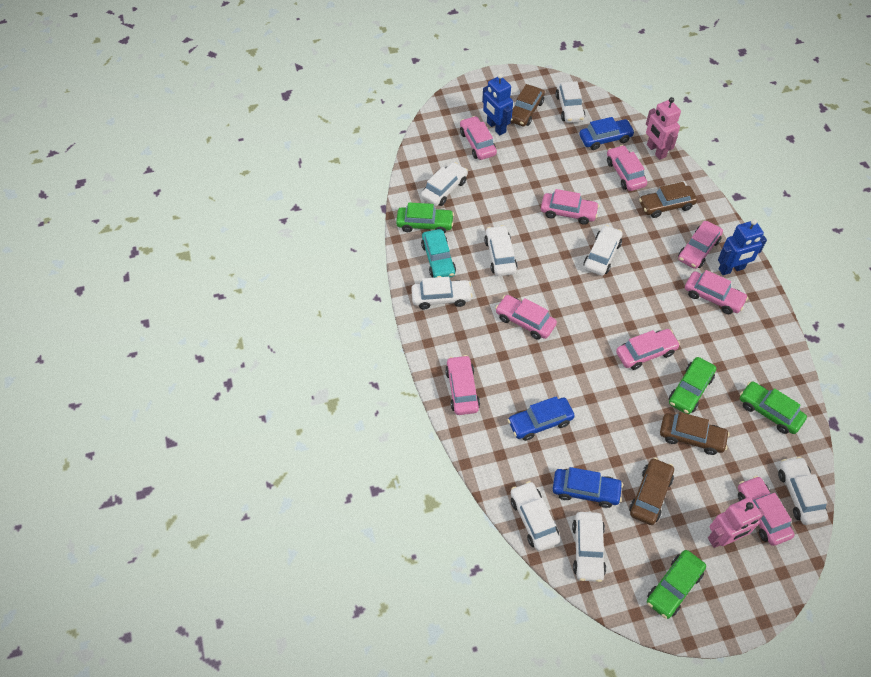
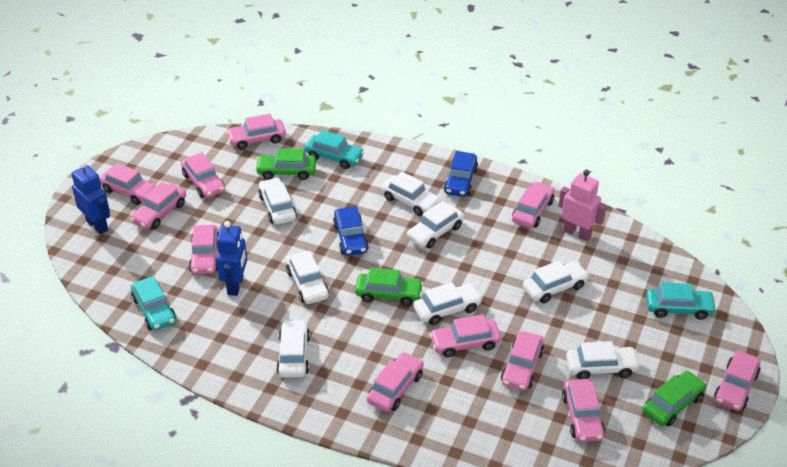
blue car: 3 -> 2
brown car: 4 -> 0
green car: 4 -> 3
pink car: 9 -> 11
pink robot: 2 -> 1
turquoise car: 1 -> 3

